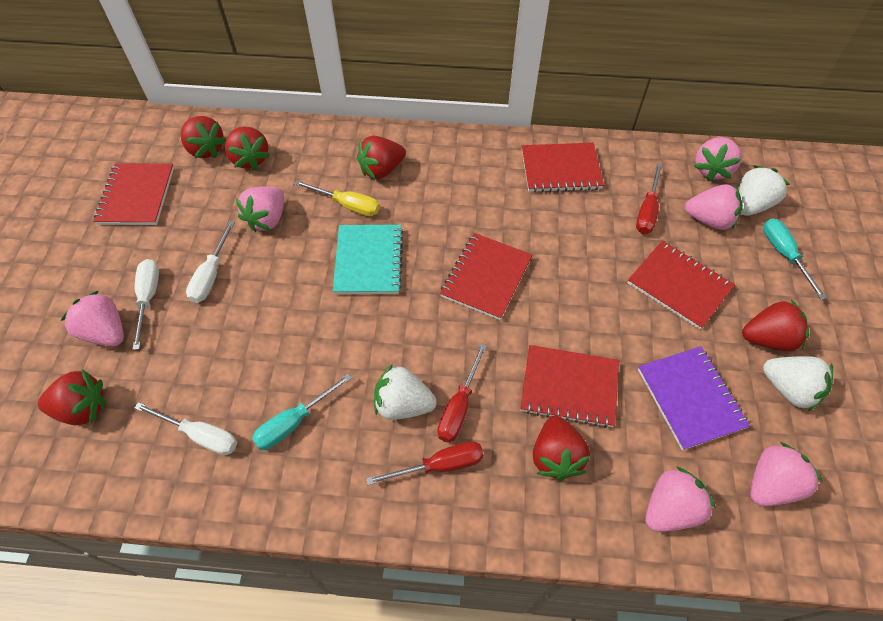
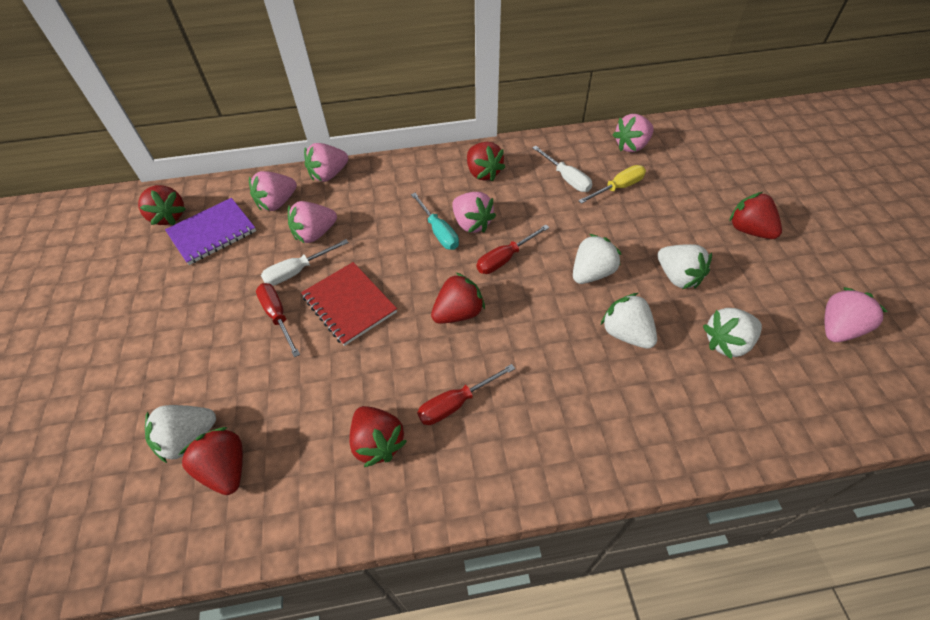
red notebook: 5 -> 1
turquoise notebook: 1 -> 0
turquoise screwdriver: 2 -> 1
white screwdriver: 3 -> 2
white strawberry: 3 -> 5

